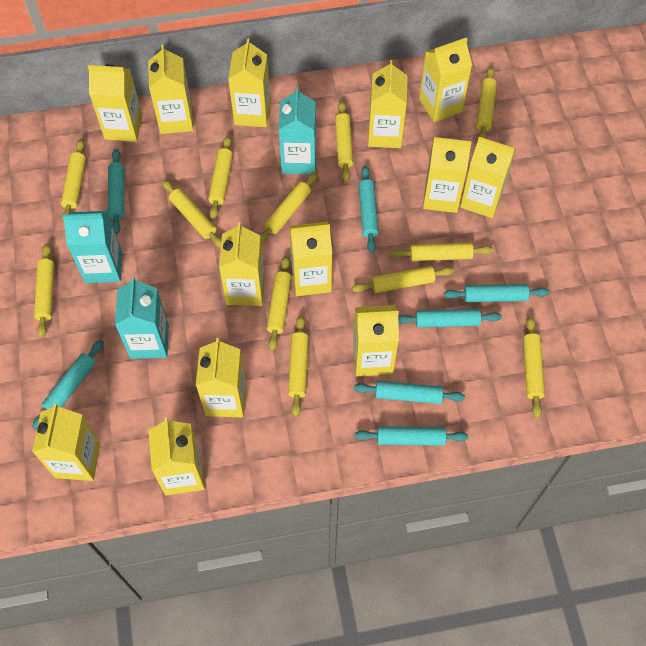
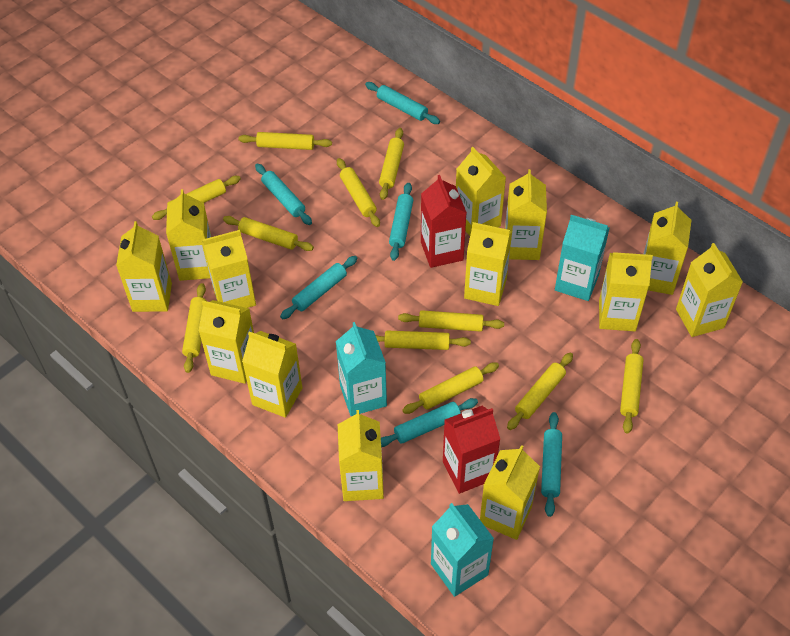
red carton: 0 -> 2
turquoise rolling pin: 7 -> 6
yellow rolling pin: 12 -> 11

